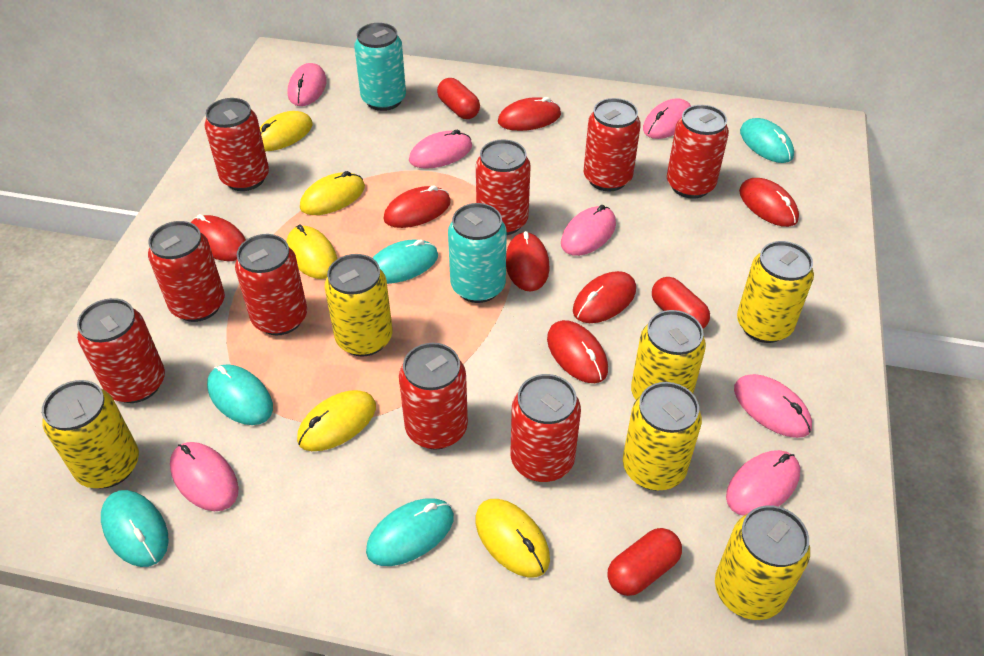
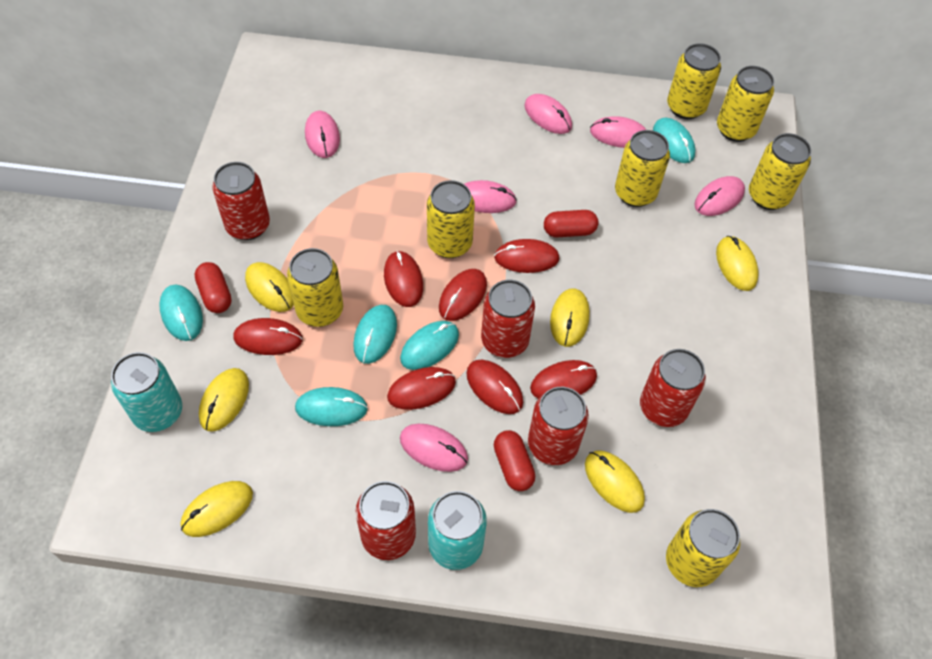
pink mouse: 7 -> 6
red can: 9 -> 5
yellow can: 6 -> 7
yellow mouse: 5 -> 6

